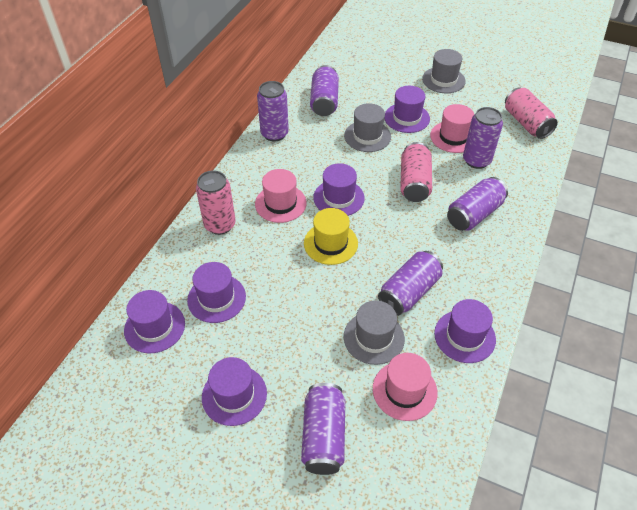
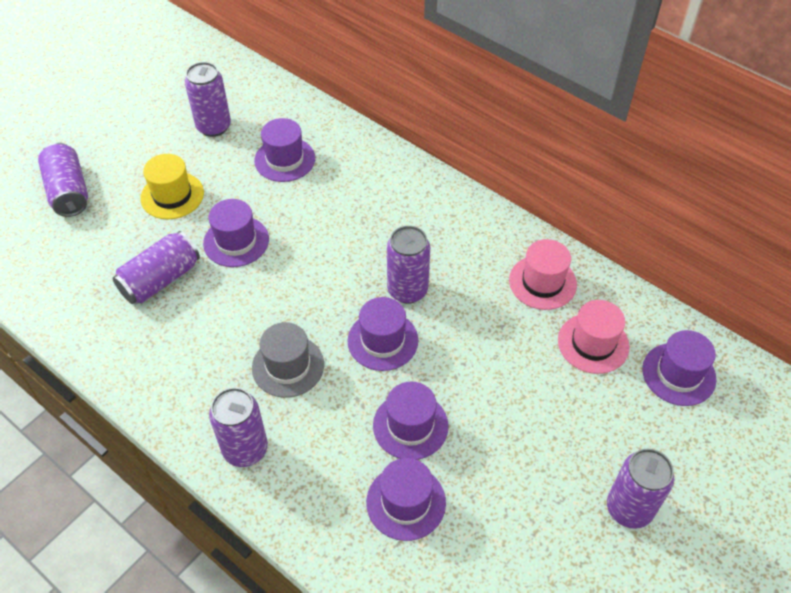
grey hat: 3 -> 1
pink can: 3 -> 0
pink hat: 3 -> 2

